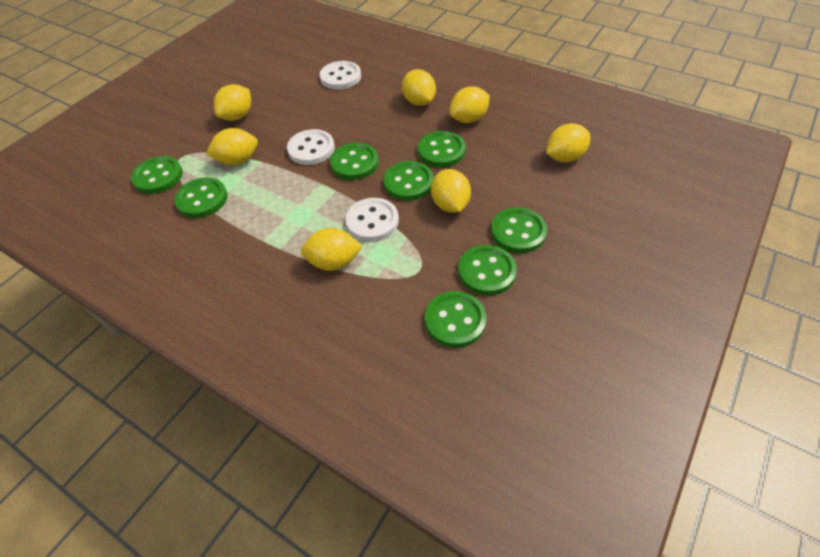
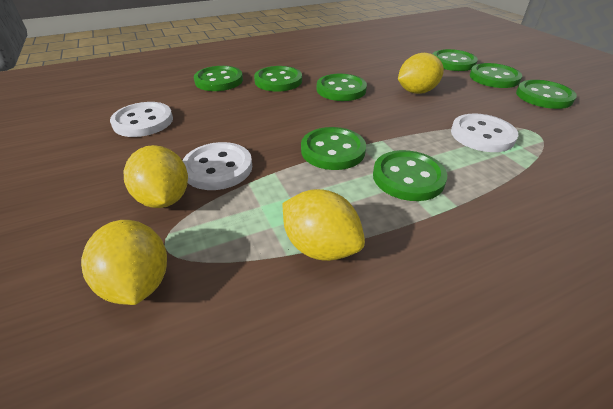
yellow lemon: 7 -> 4

